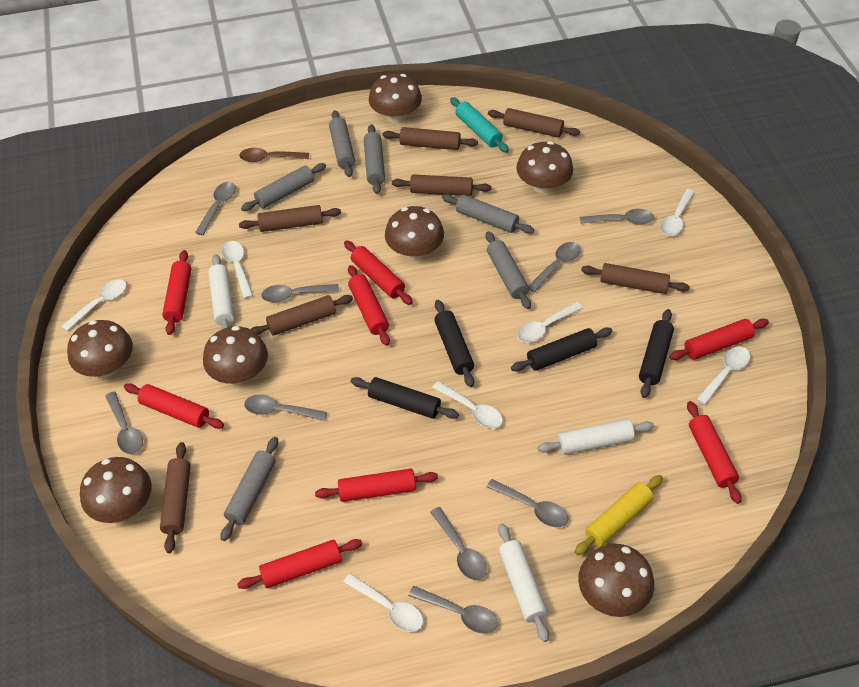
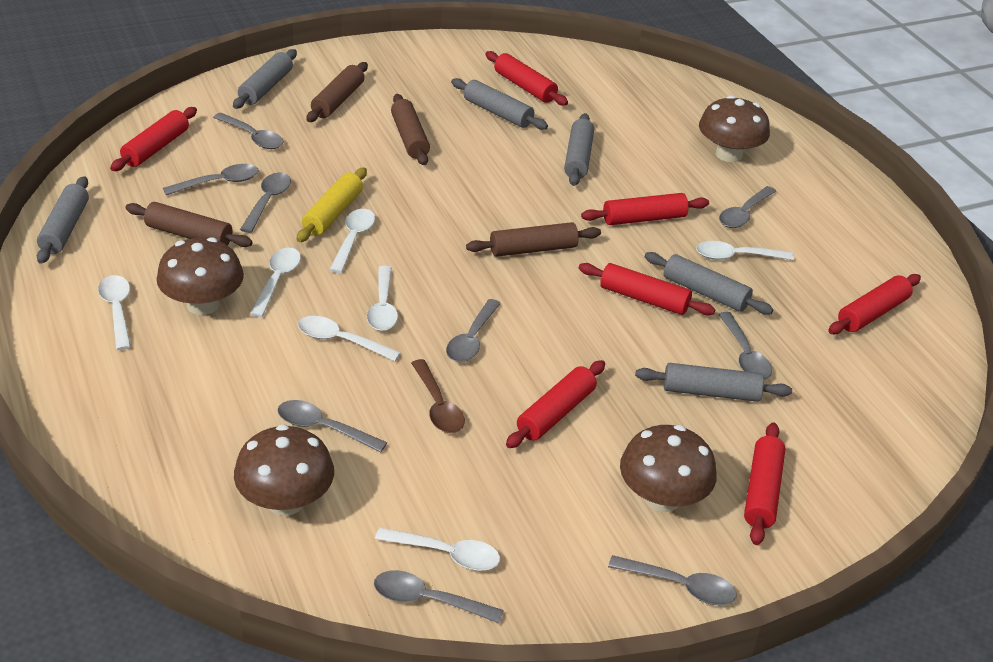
black rolling pin: 4 -> 0
brown mushroom: 7 -> 4
brown rolling pin: 7 -> 4
red rolling pin: 8 -> 7
turquoise rolling pin: 1 -> 0
white rolling pin: 3 -> 0

